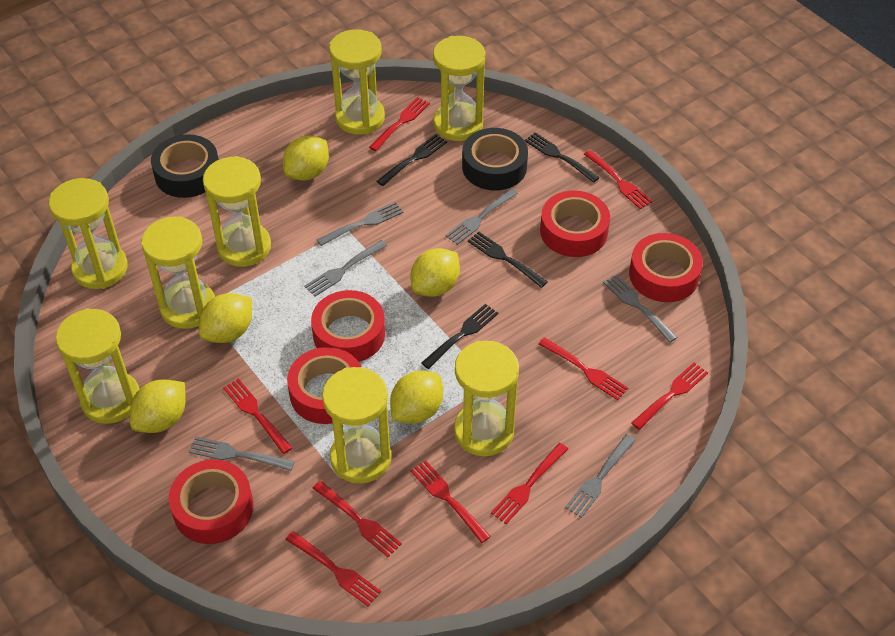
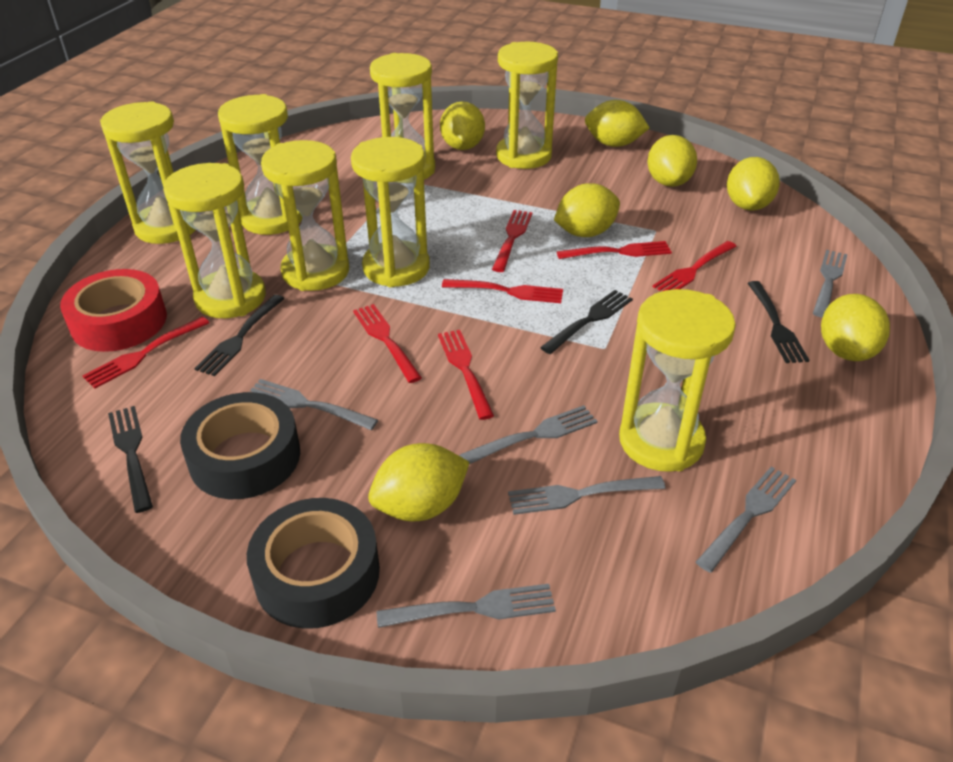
red fork: 9 -> 7
red tape: 5 -> 1
yellow lemon: 5 -> 7

